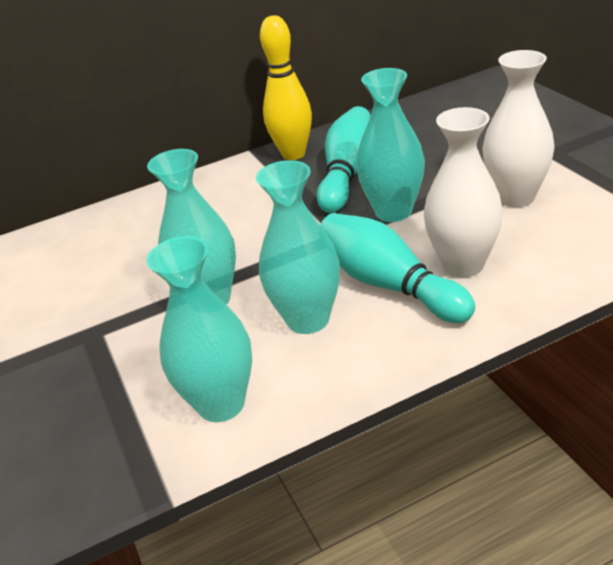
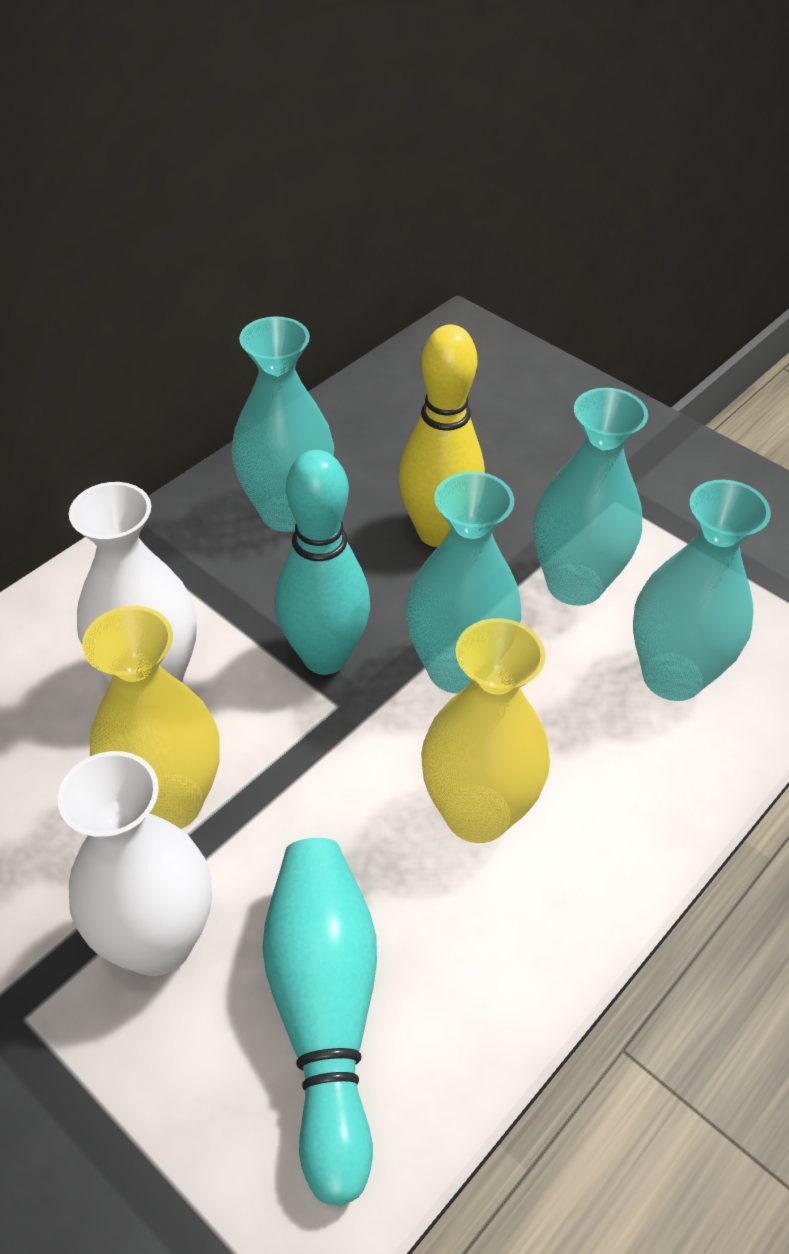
yellow vase: 0 -> 2

